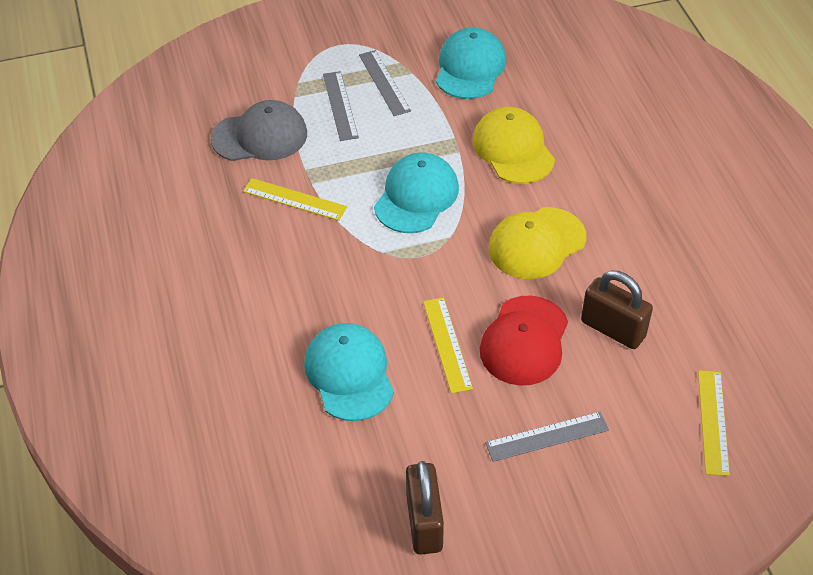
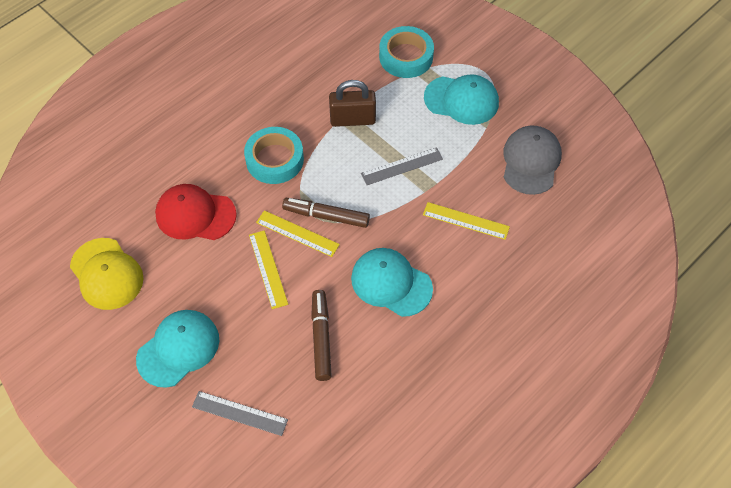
brown marker: 0 -> 2
brown padlock: 2 -> 1
grey ruler: 3 -> 2
turquoise tape: 0 -> 2
yellow cap: 2 -> 1

